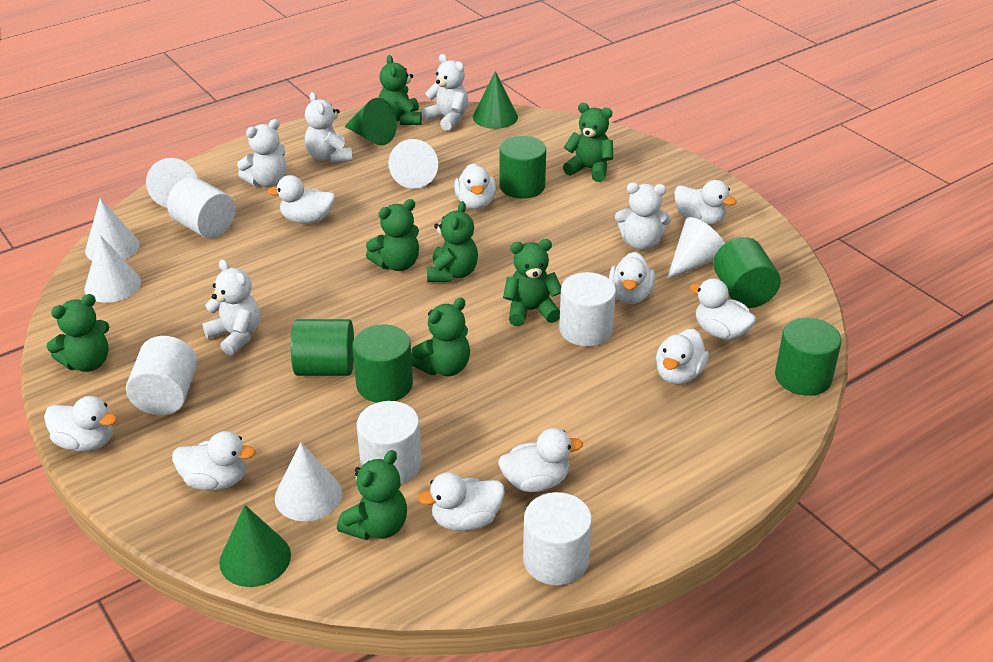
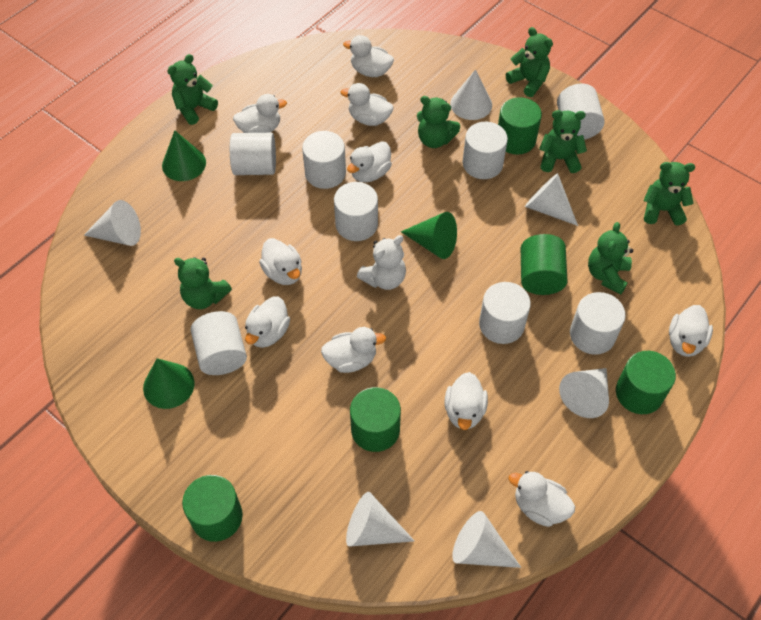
green teddy bear: 8 -> 7
white cylinder: 5 -> 8
white teddy bear: 5 -> 1

